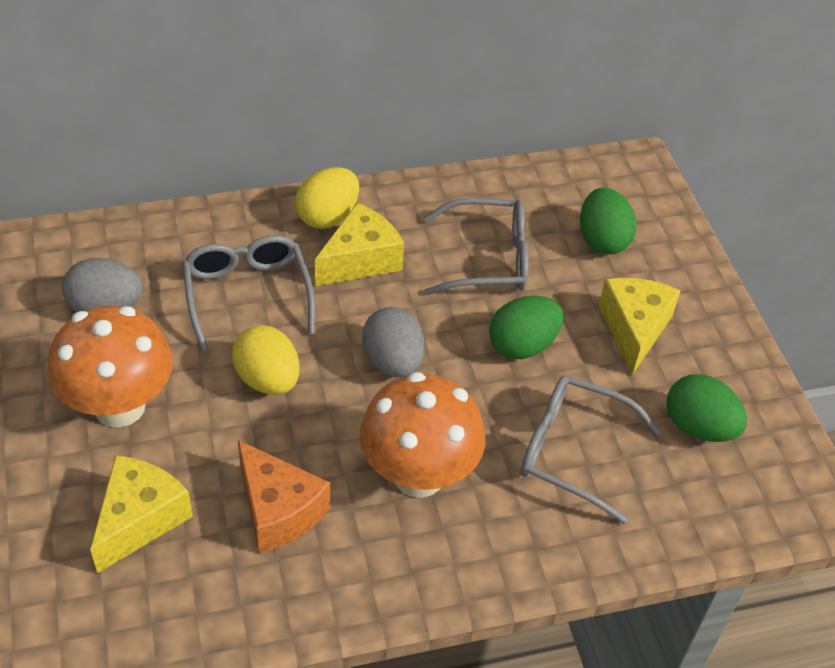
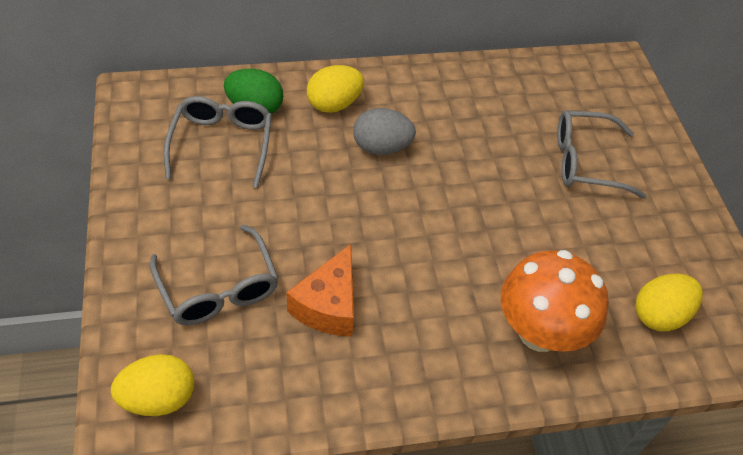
green egg: 3 -> 1
grey egg: 2 -> 1
orange mushroom: 2 -> 1
yellow cheese: 3 -> 0
yellow egg: 2 -> 3

